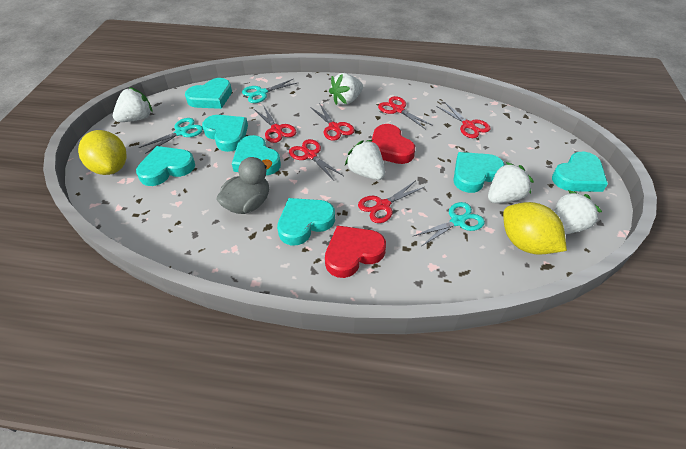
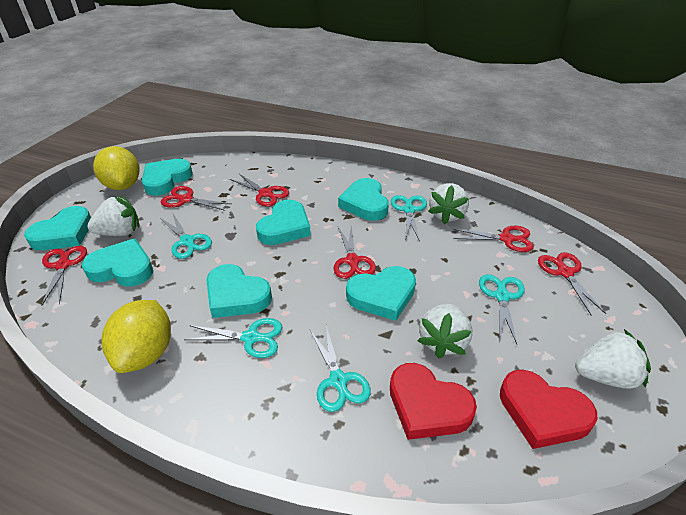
grey duck: 1 -> 0
turquoise scissors: 3 -> 5
white strawberry: 5 -> 4

